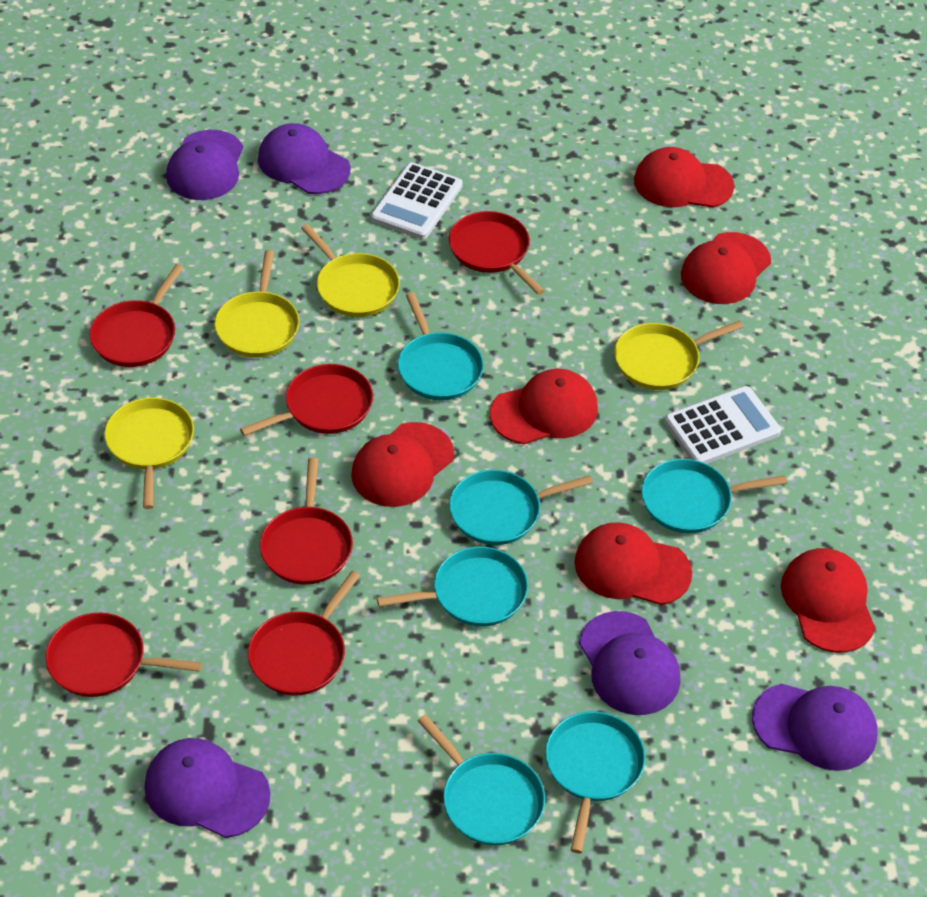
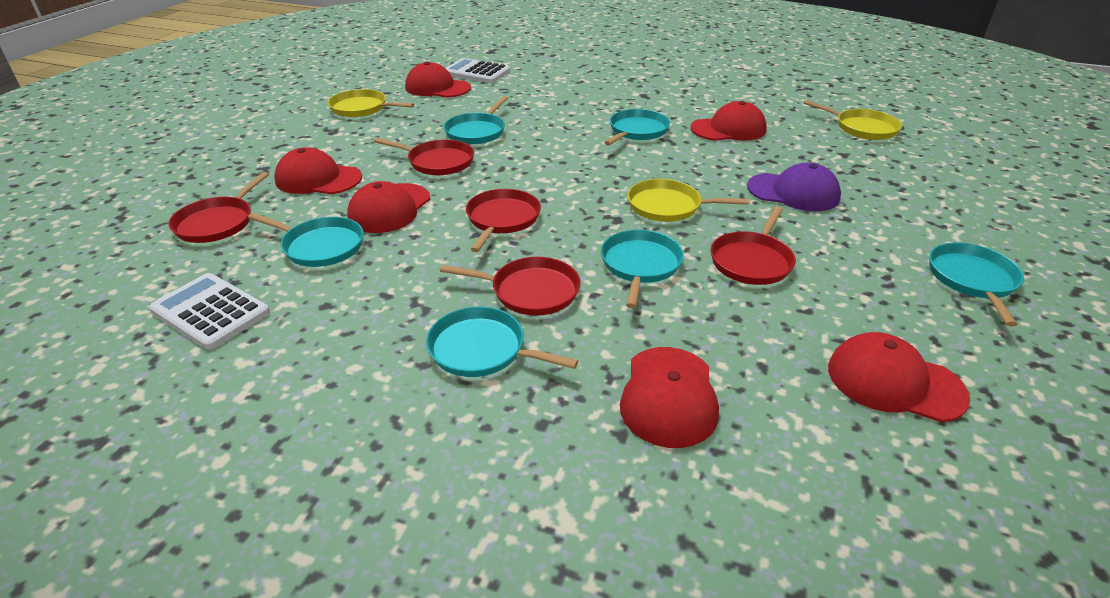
purple cap: 5 -> 1
red pan: 6 -> 5
yellow pan: 4 -> 3

